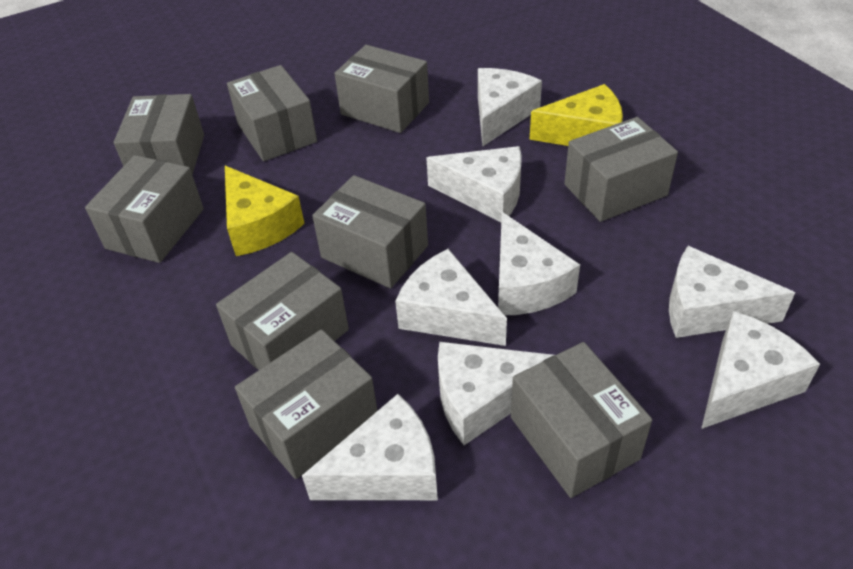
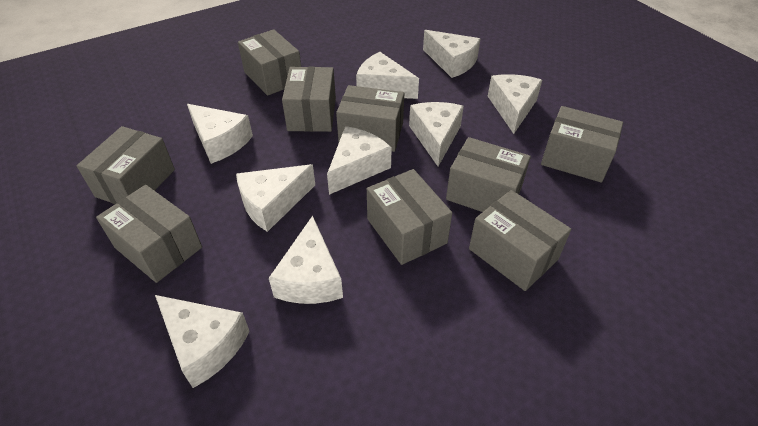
white cheese: 8 -> 9
yellow cheese: 2 -> 0

